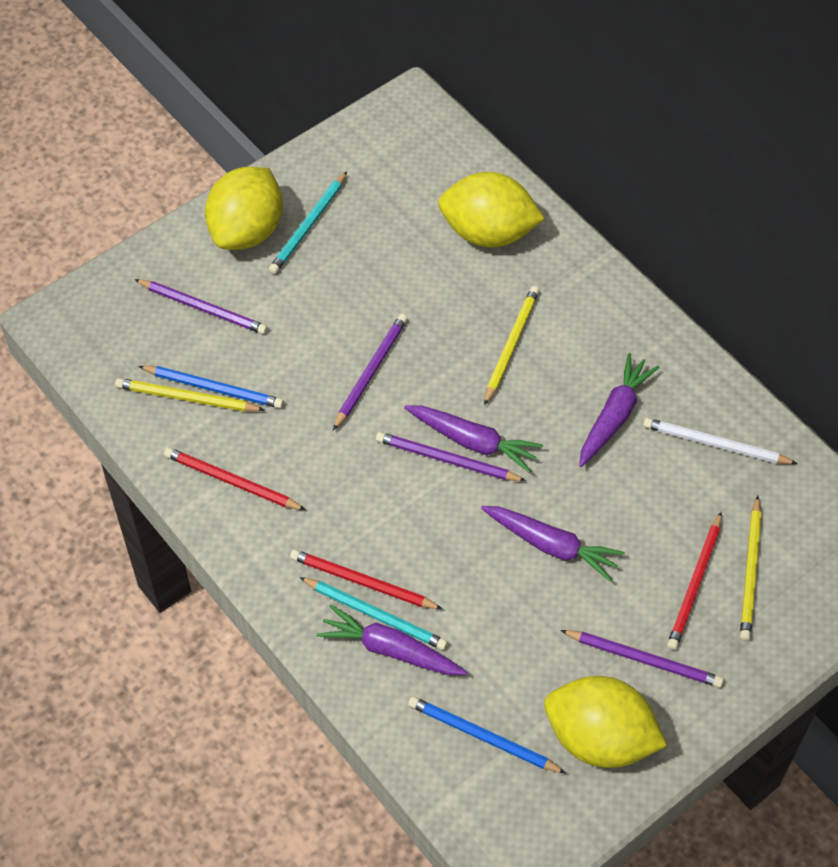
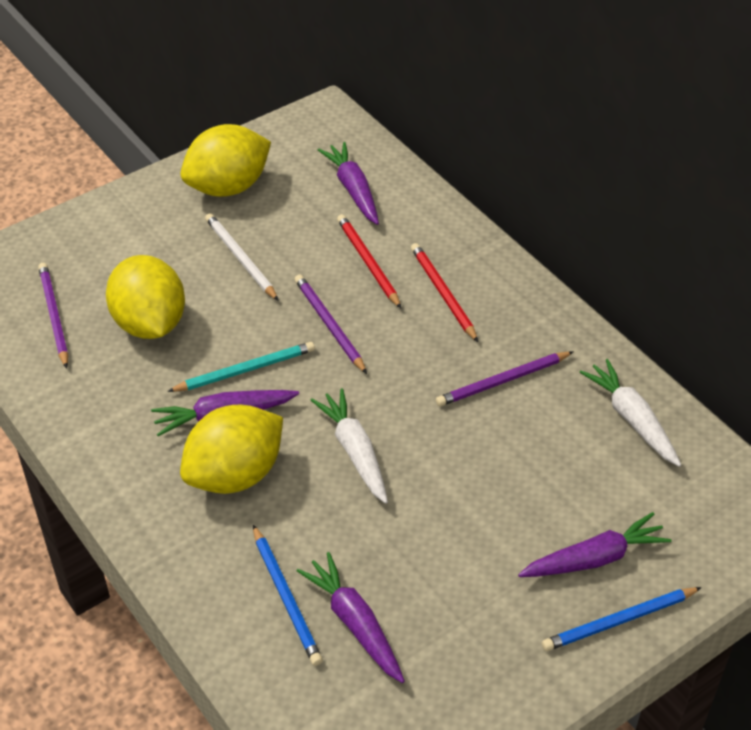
purple pencil: 4 -> 3
red pencil: 3 -> 2
turquoise pencil: 2 -> 1
white carrot: 0 -> 2
yellow pencil: 3 -> 0

